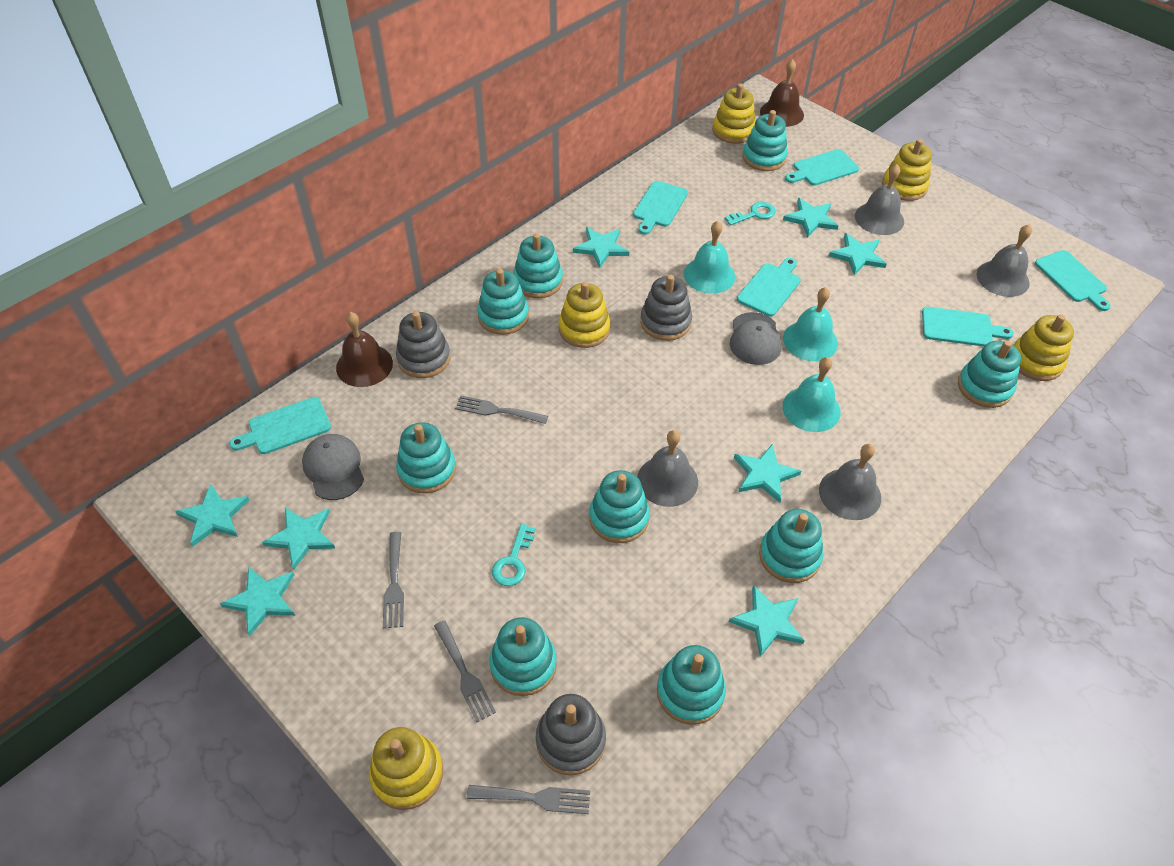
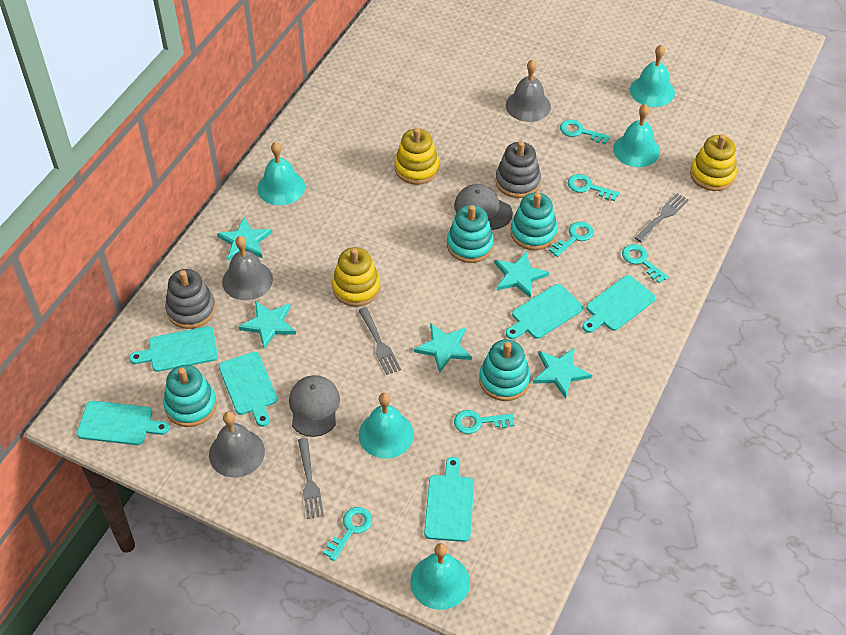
brown bell: 2 -> 0
grey bell: 4 -> 3
grey fork: 4 -> 3
grey stacking toy: 3 -> 2
turquoise bell: 3 -> 5
turquoise key: 2 -> 6
turquoise stacking toy: 9 -> 4
turquoise star: 8 -> 5
yellow stacking toy: 5 -> 3

